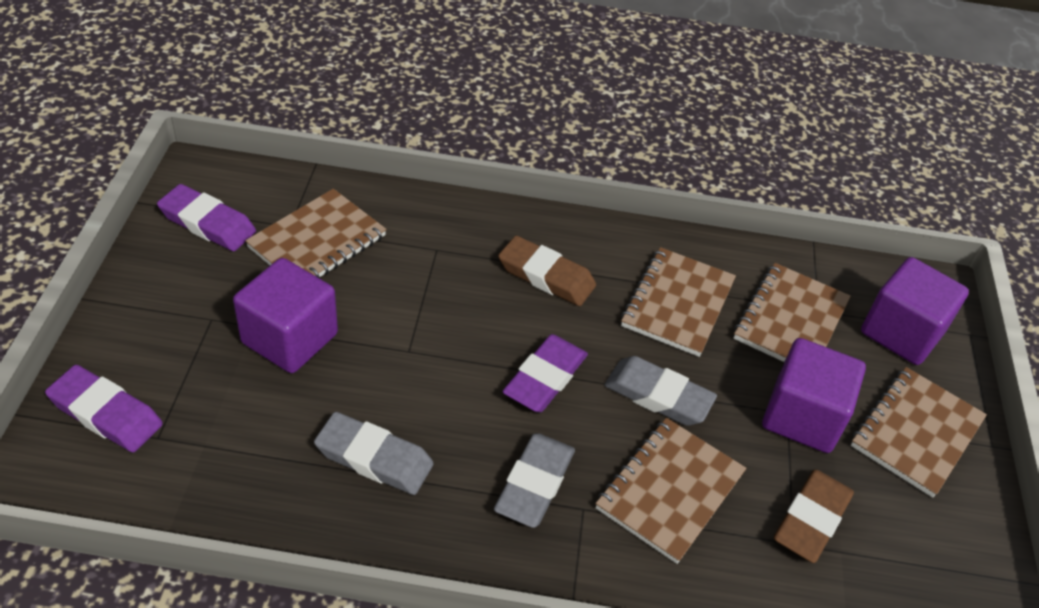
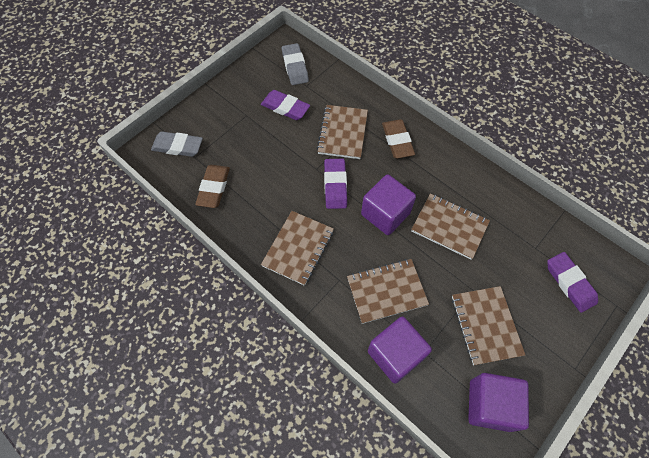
grey eraser: 3 -> 2

